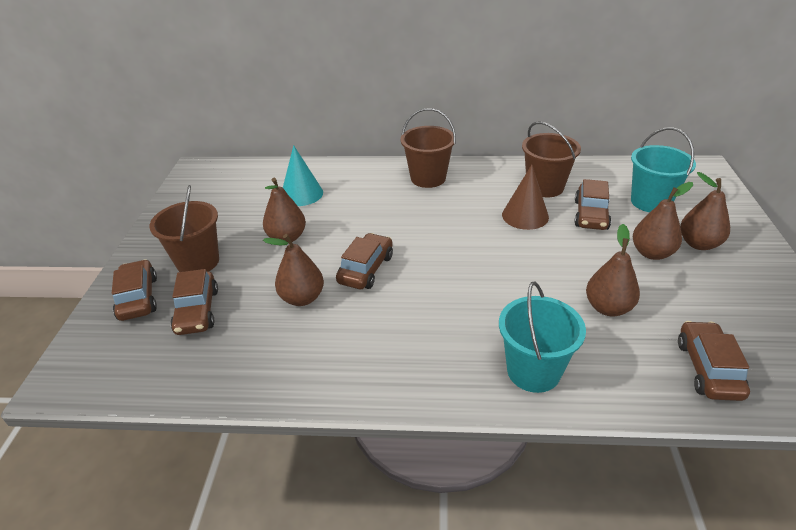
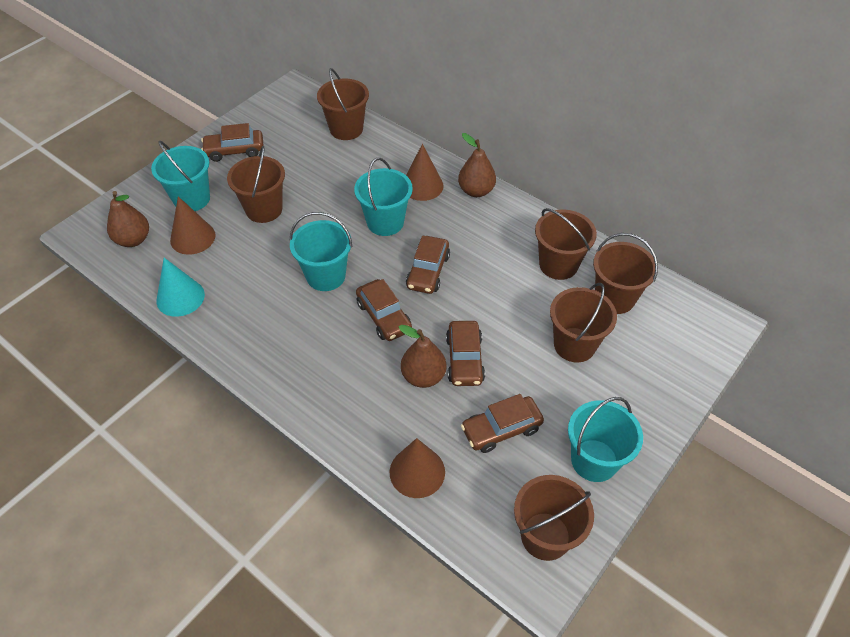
brown bucket: 3 -> 6
brown cone: 1 -> 3
brown pear: 5 -> 3
turquoise bucket: 2 -> 4

